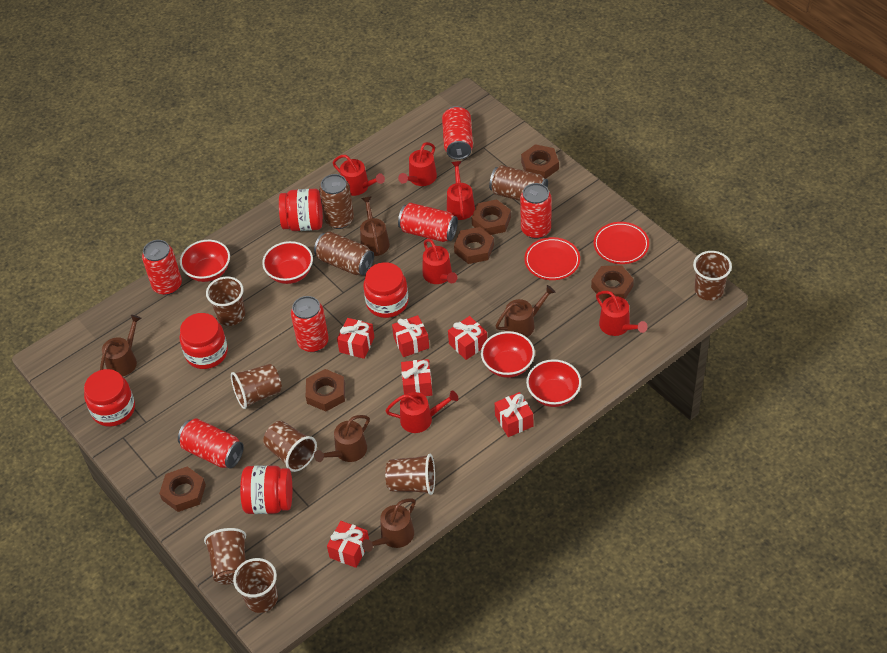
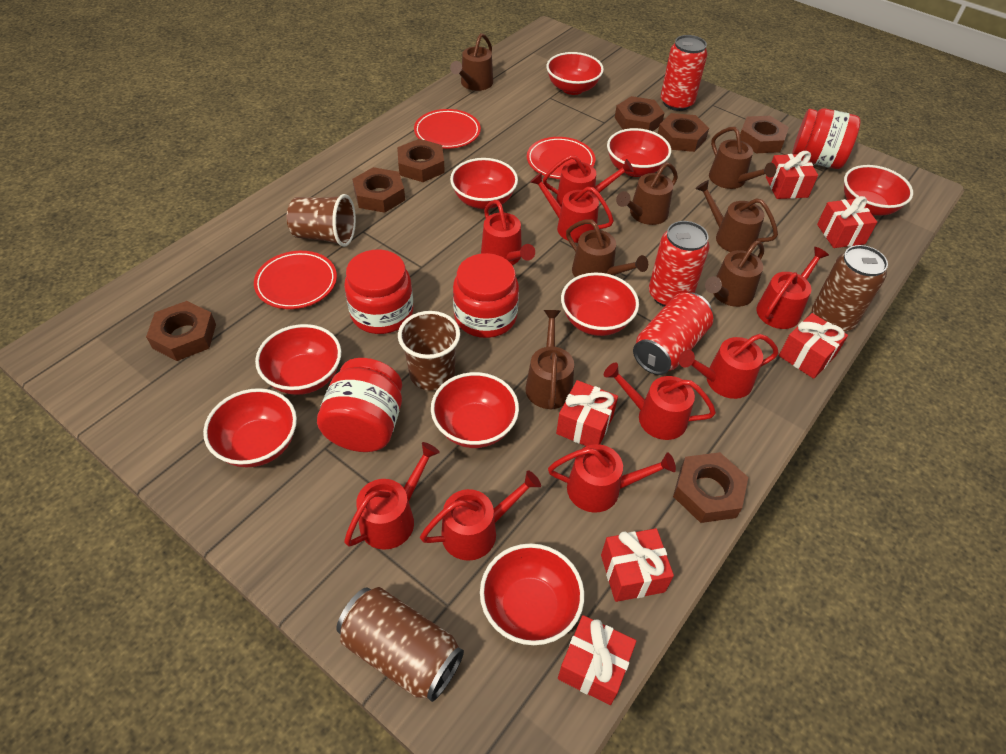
brown can: 3 -> 2
brown cup: 7 -> 2
brown nut: 6 -> 7
brown watering can: 5 -> 7
red bowl: 4 -> 9
red can: 6 -> 3
red jar: 5 -> 4
red plate: 2 -> 3
red watering can: 6 -> 9

